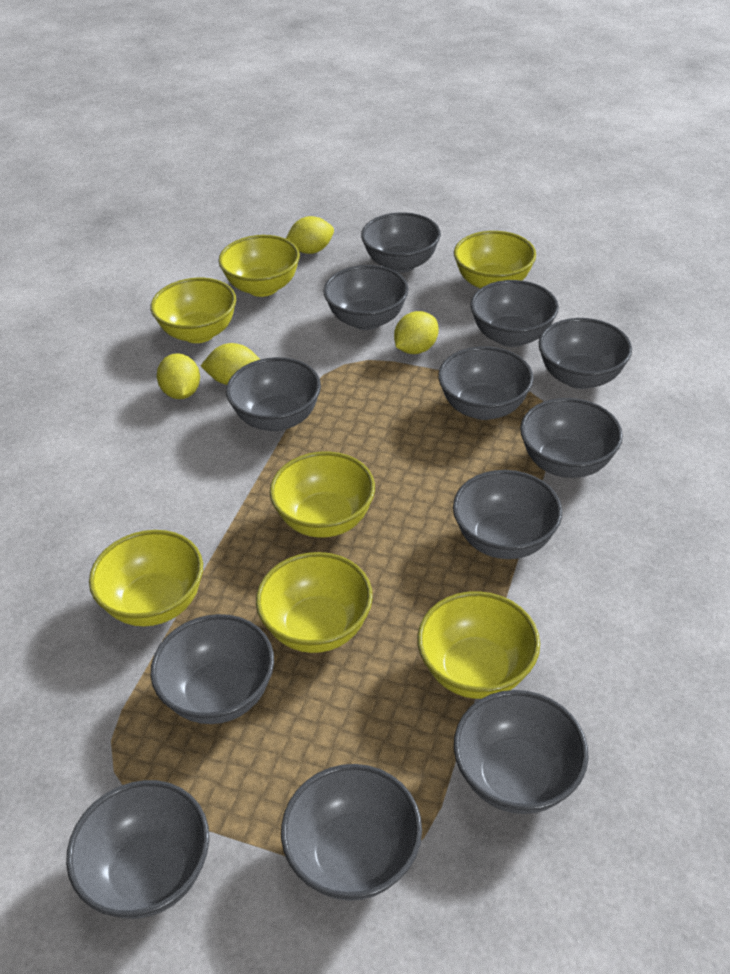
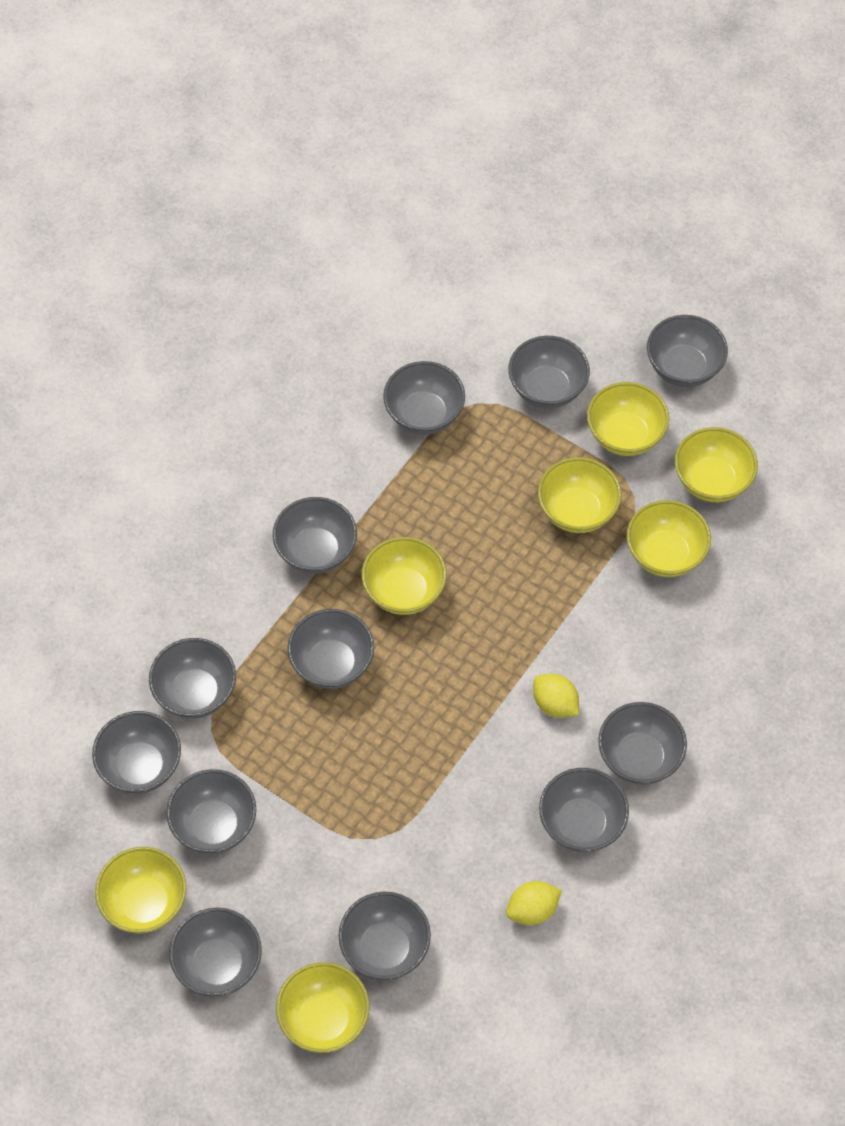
yellow lemon: 4 -> 2

